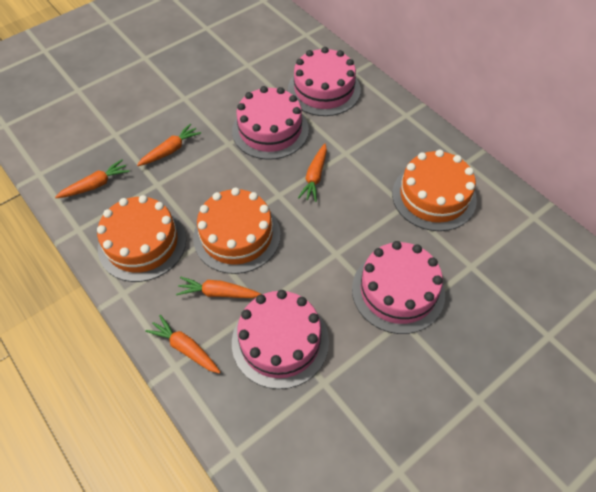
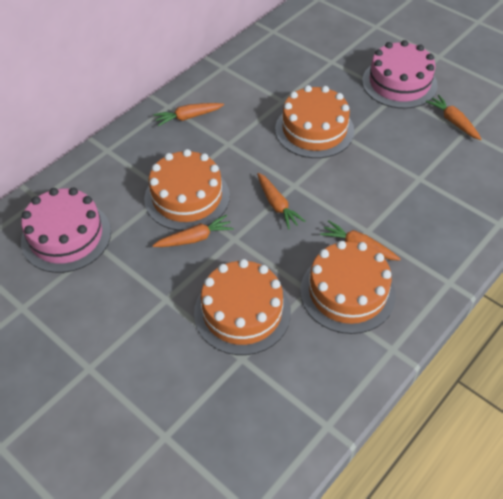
orange cake: 3 -> 4
pink cake: 4 -> 2

